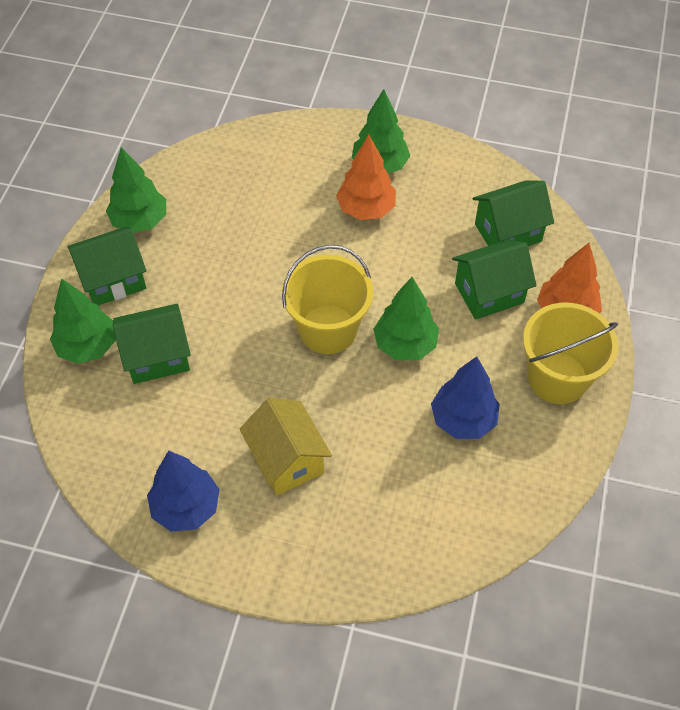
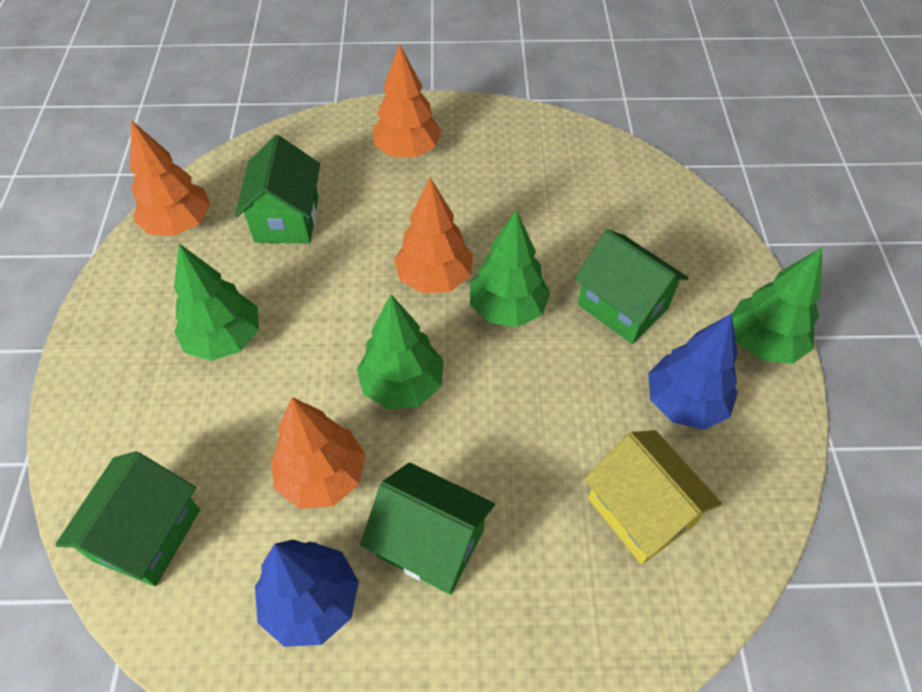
orange tree: 2 -> 4
yellow bucket: 2 -> 0

